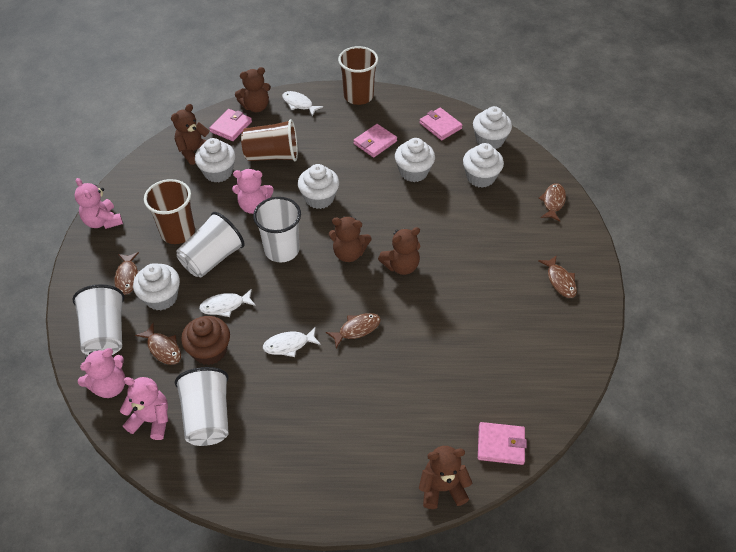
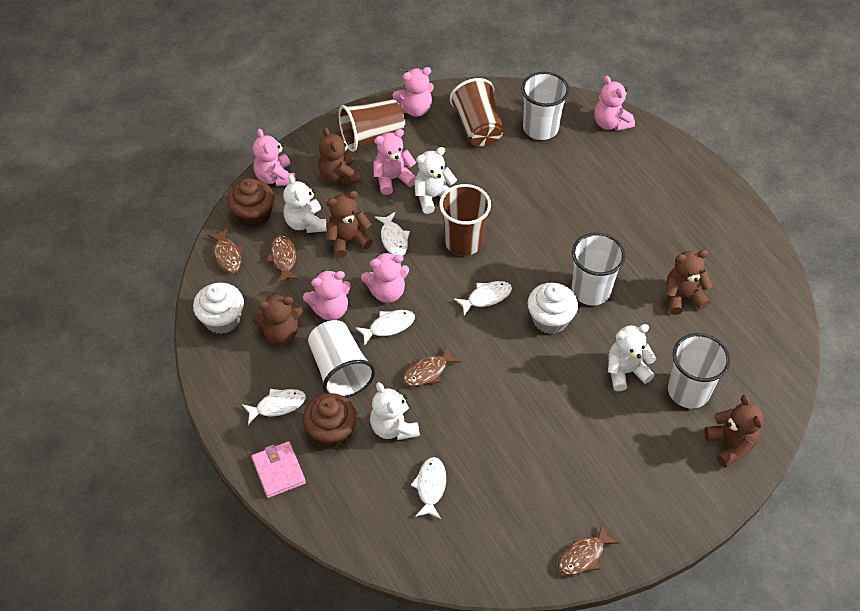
brown cupcake: 1 -> 2
brown fish: 5 -> 4
pink teddy bear: 4 -> 6
pink wallet: 4 -> 1
white cupcake: 6 -> 2
white fish: 3 -> 5
white teddy bear: 0 -> 4

